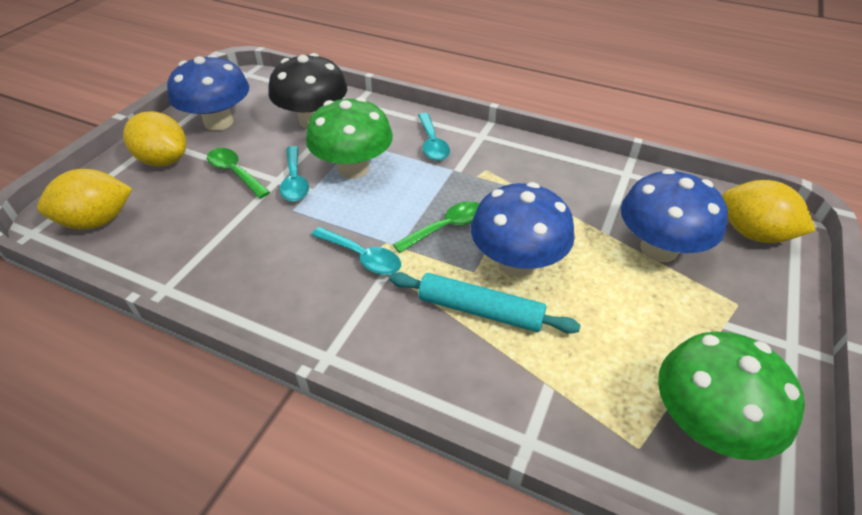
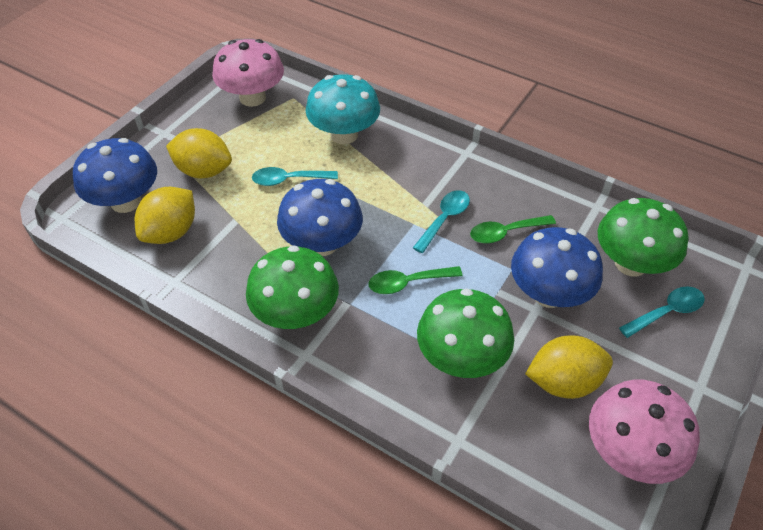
black mushroom: 1 -> 0
green mushroom: 2 -> 3
pink mushroom: 0 -> 2
turquoise mushroom: 0 -> 1
turquoise rolling pin: 1 -> 0

